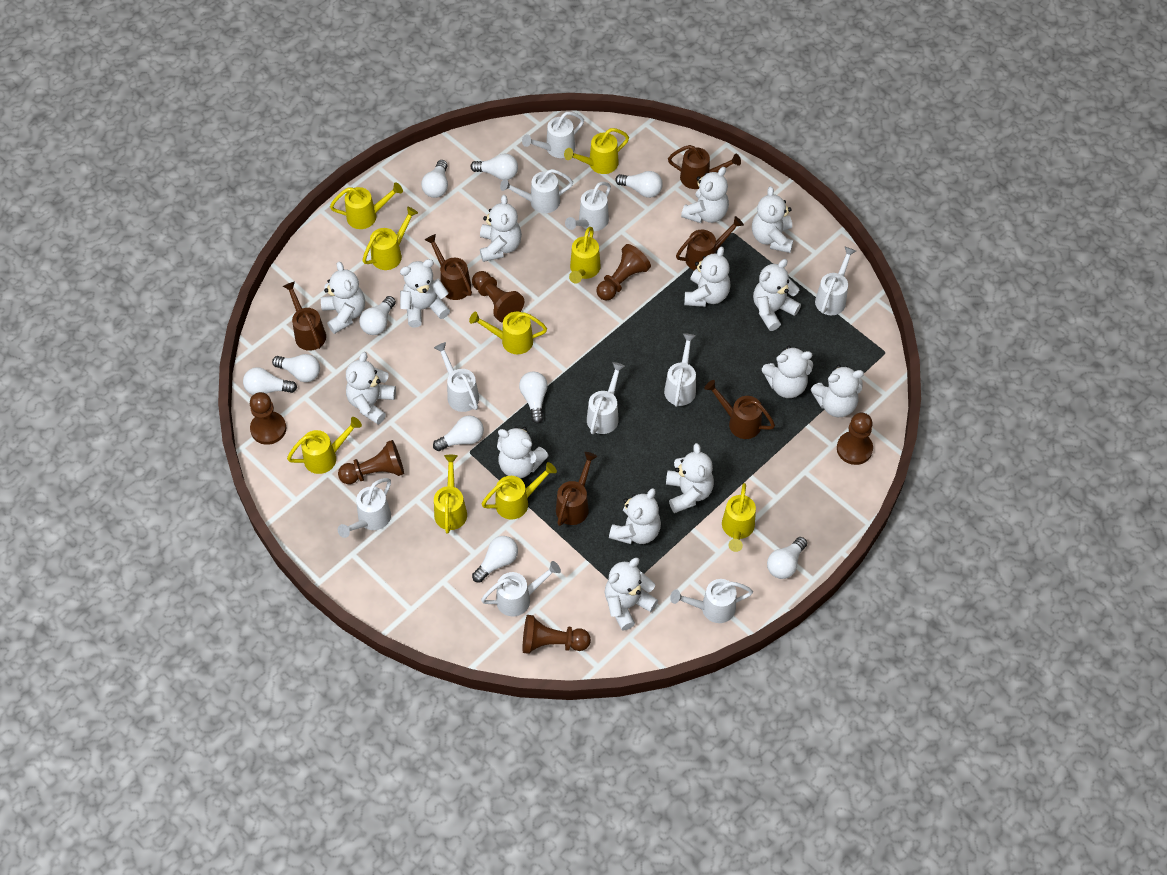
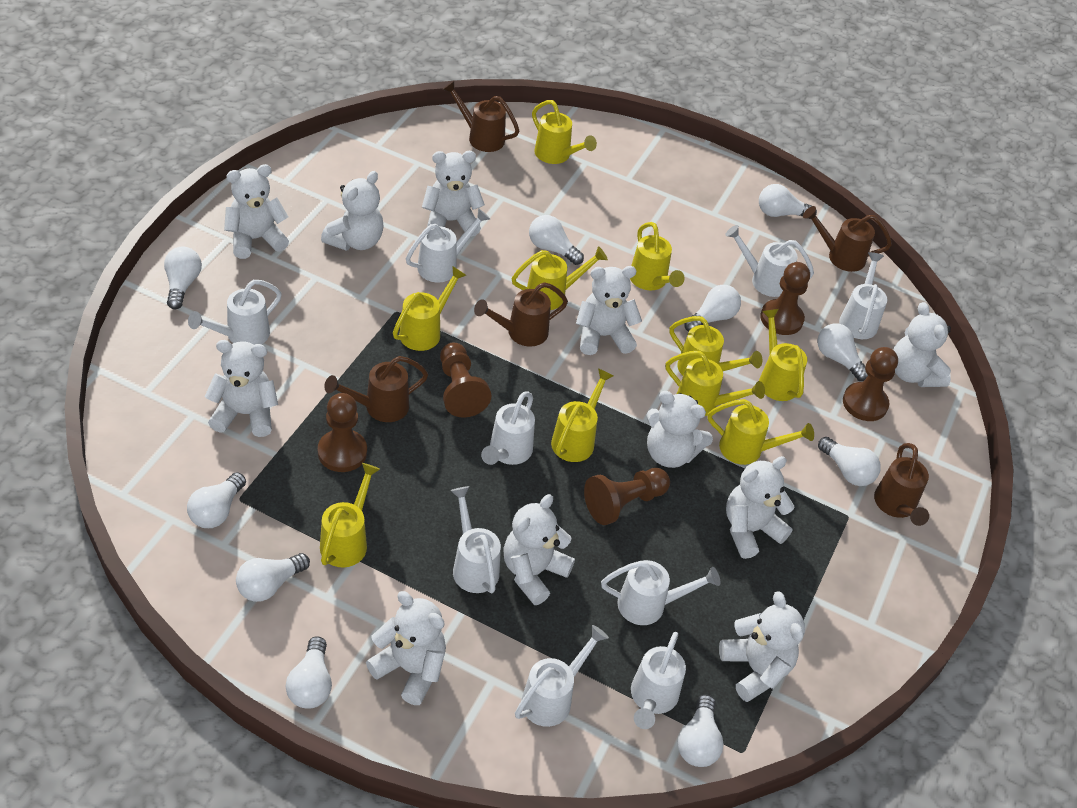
brown pawn: 6 -> 5
brown watering can: 6 -> 5
white teddy bear: 14 -> 11
white watering can: 10 -> 9
yellow watering can: 9 -> 10

